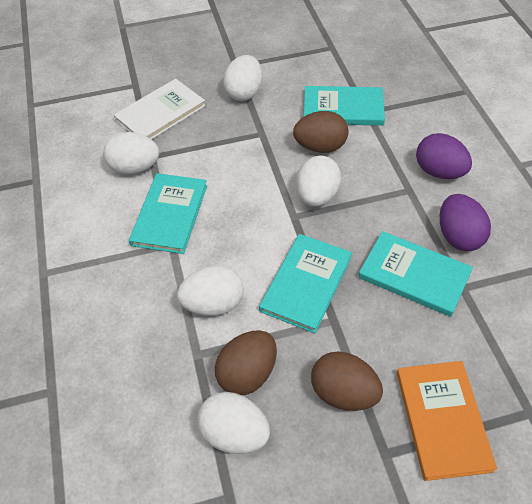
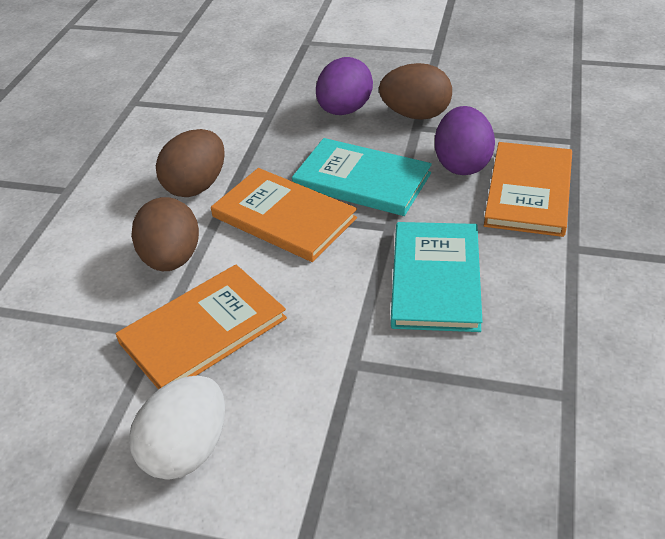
orange book: 1 -> 3
turquoise book: 4 -> 2
white book: 1 -> 0
white egg: 5 -> 1

